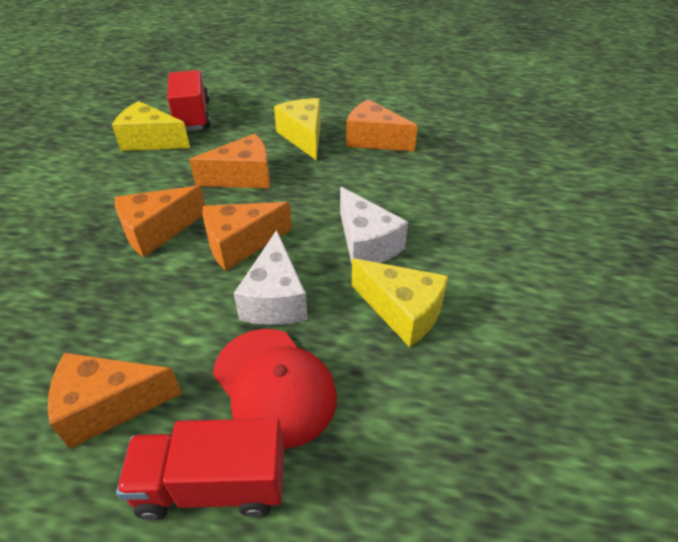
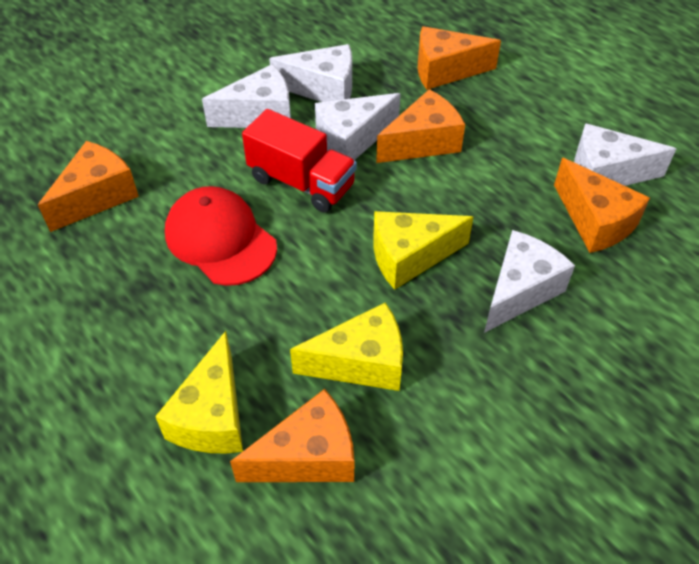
red truck: 2 -> 1
white cheese: 2 -> 5

